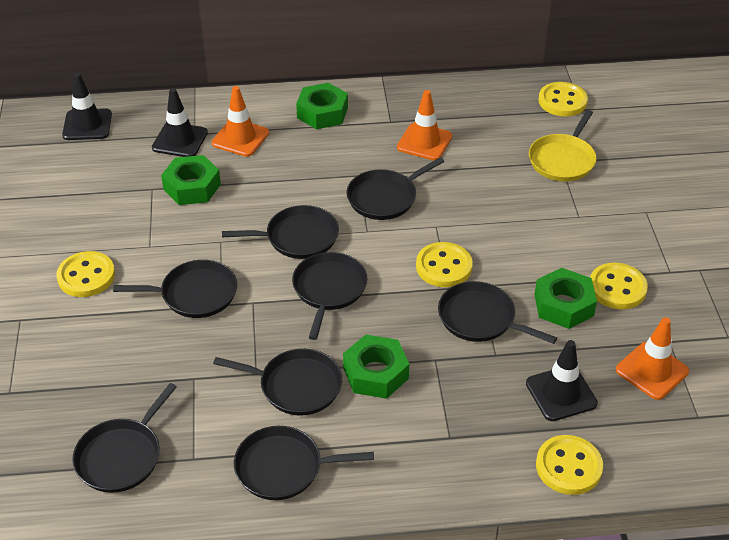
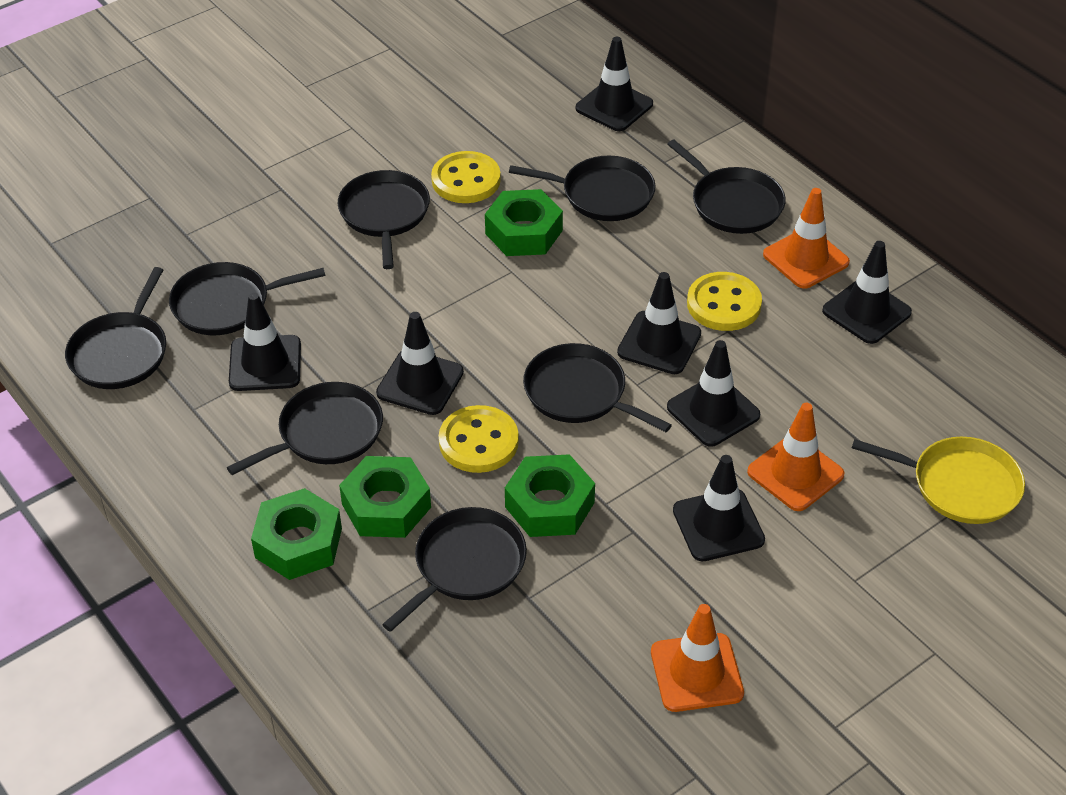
black traffic cone: 3 -> 7
yellow button: 5 -> 3

